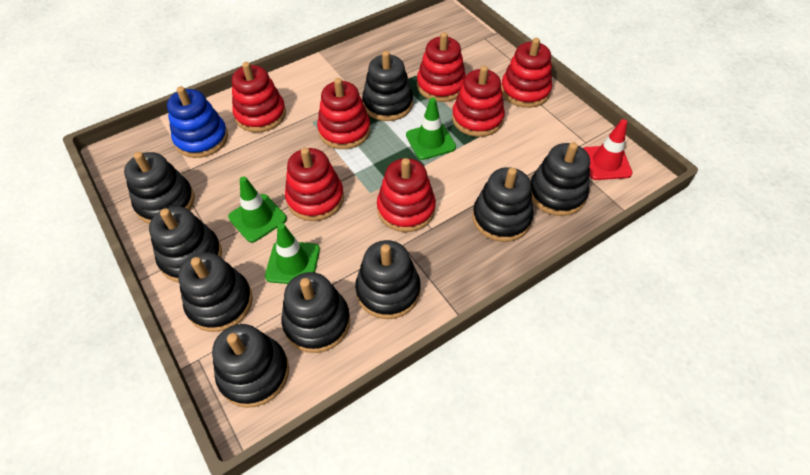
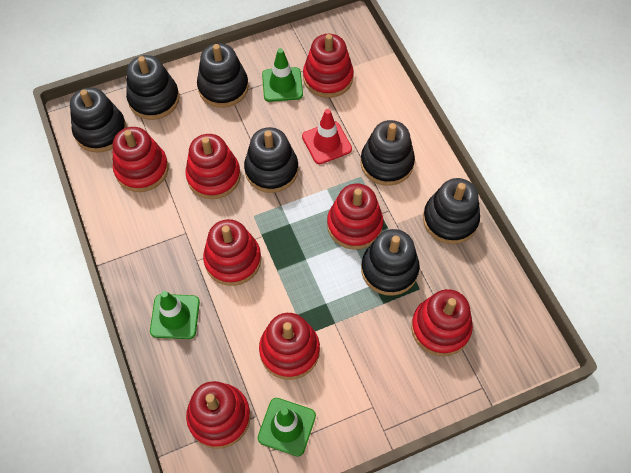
black stacking toy: 9 -> 7
blue stacking toy: 1 -> 0
red stacking toy: 7 -> 8

